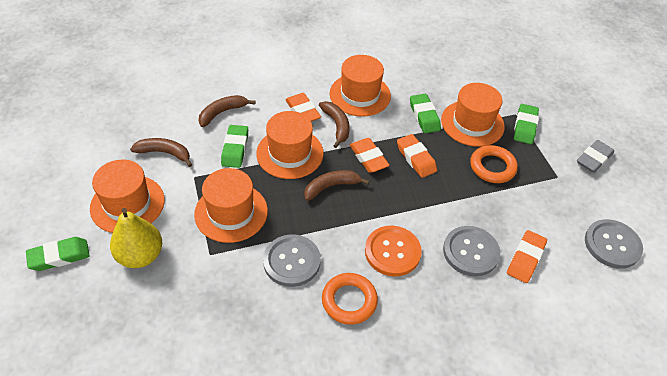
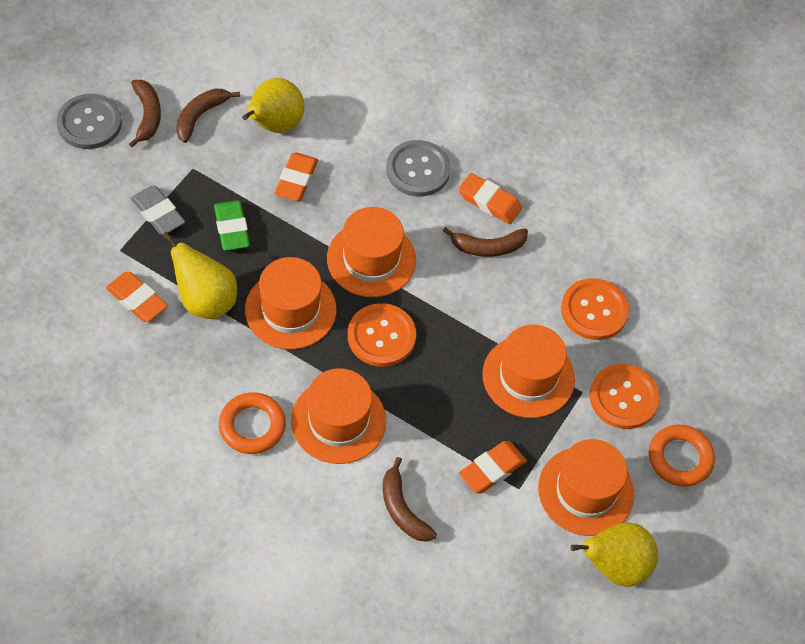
green eraser: 4 -> 1
grey button: 3 -> 2
orange button: 1 -> 3
yellow pear: 1 -> 3

